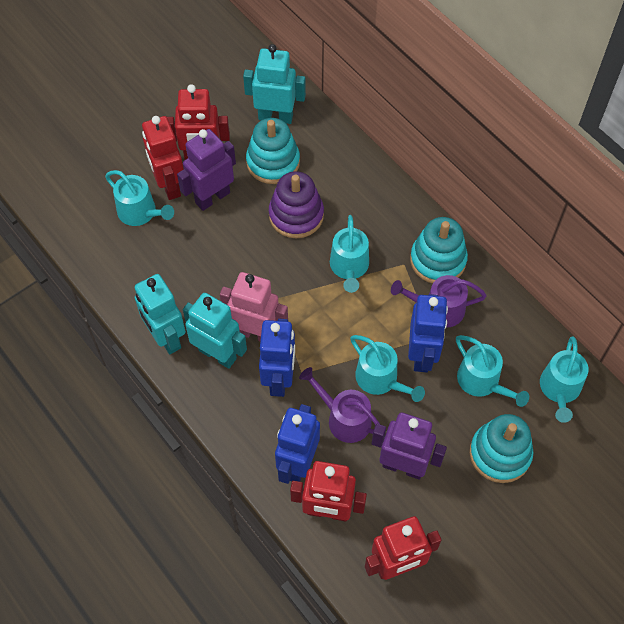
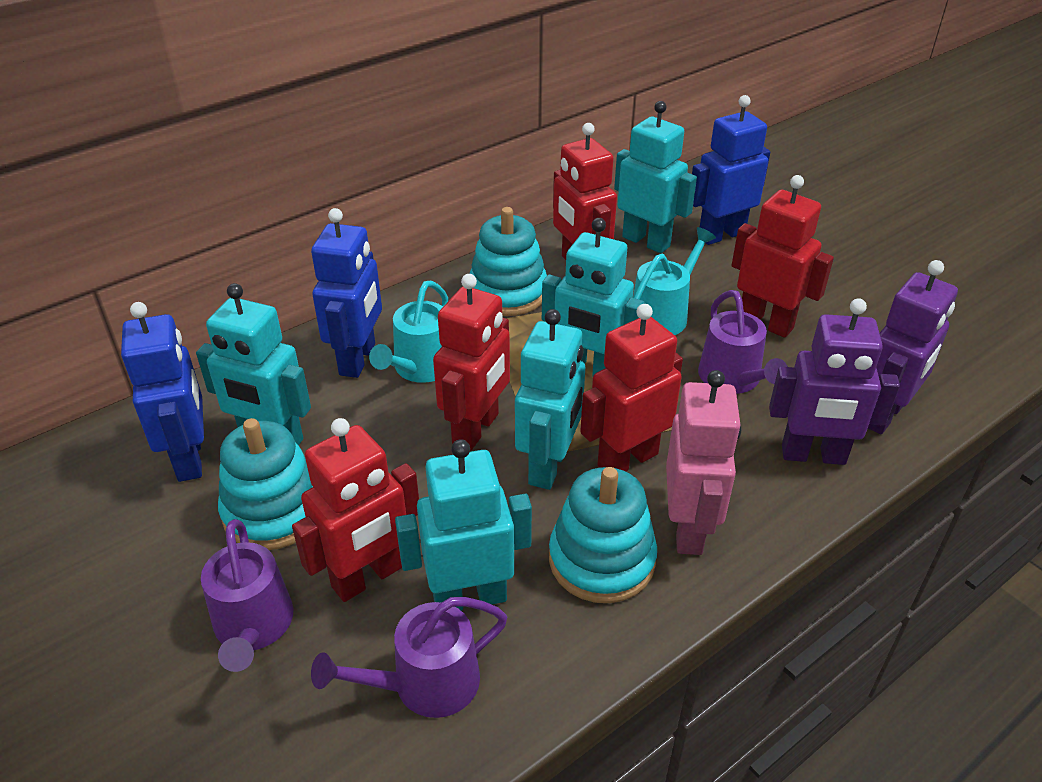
purple stacking toy: 1 -> 0
purple watering can: 2 -> 3
red robot: 4 -> 5
turquoise robot: 3 -> 5
turquoise watering can: 5 -> 2

